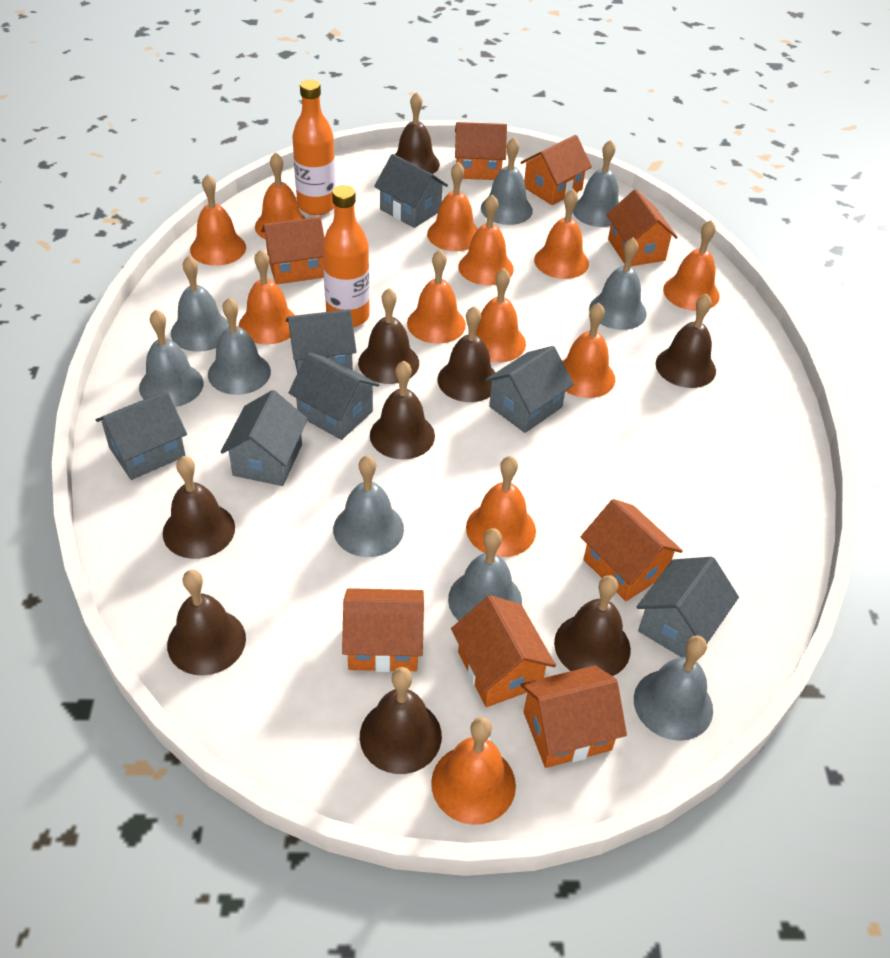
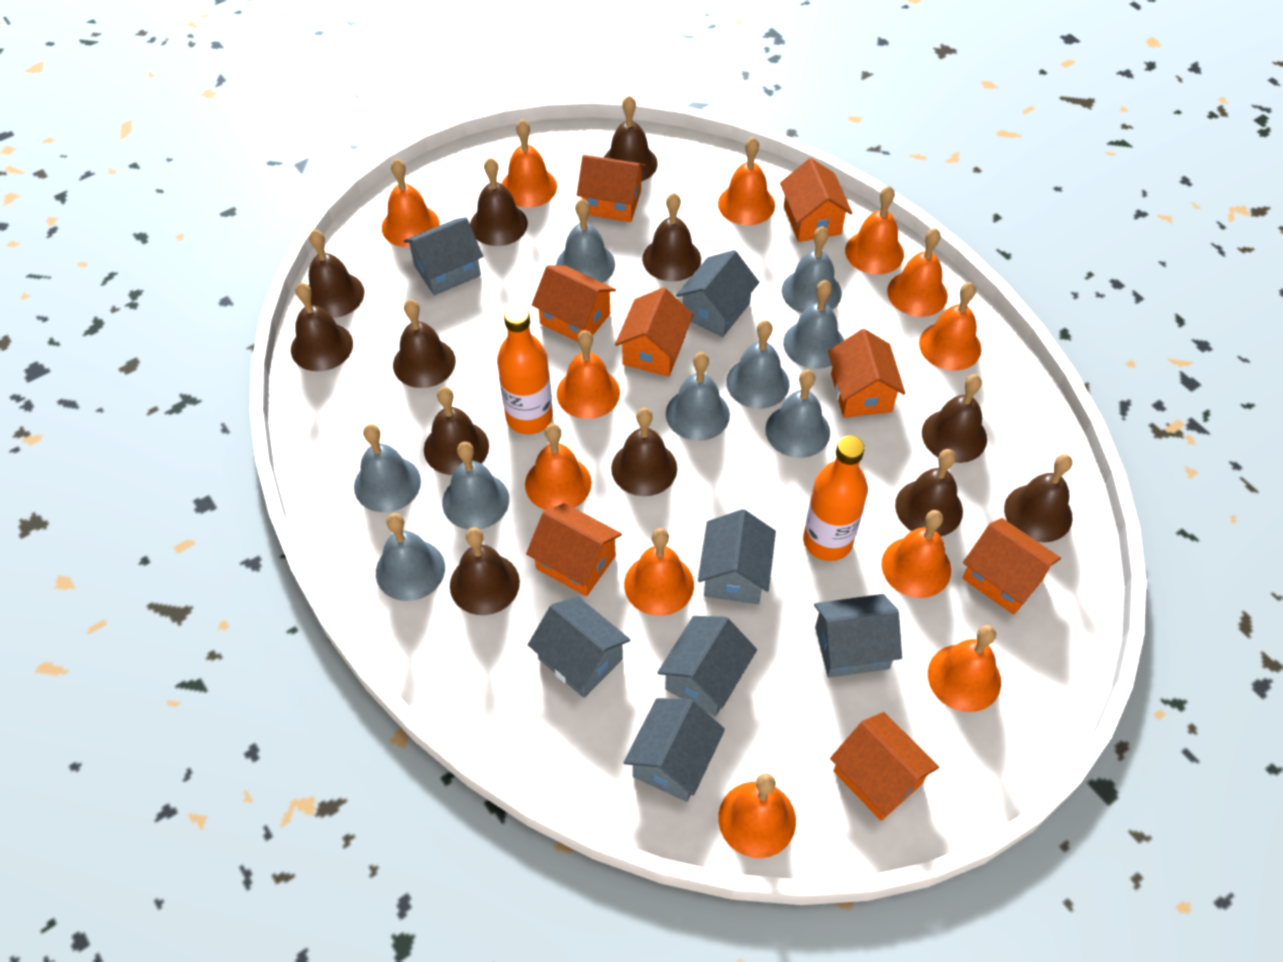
brown bell: 9 -> 12

